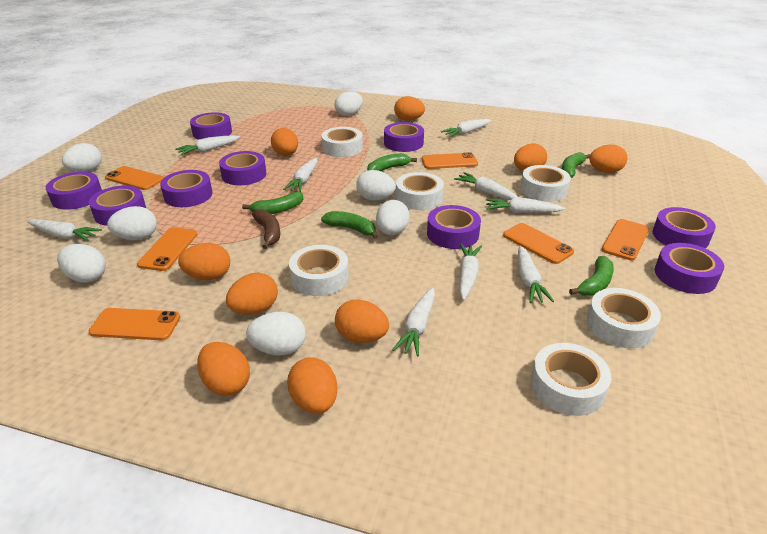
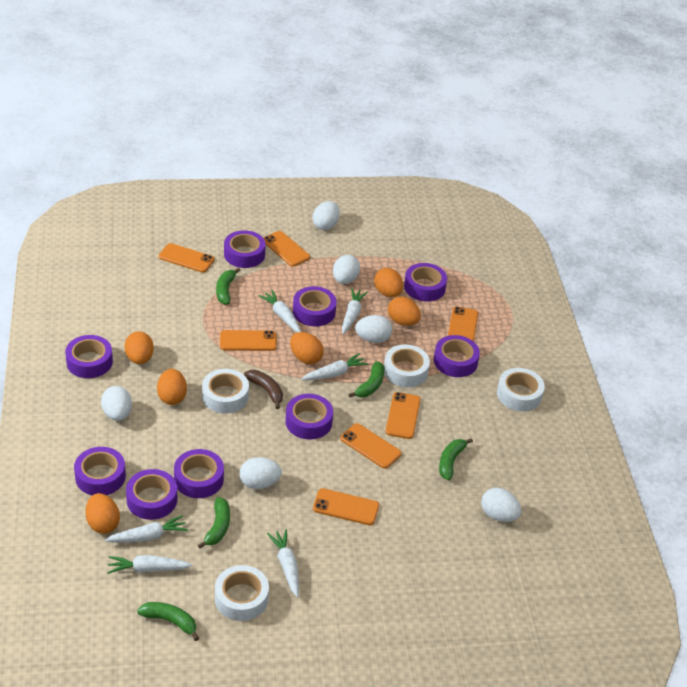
orange egg: 9 -> 6
orange phone: 6 -> 7
white carrot: 9 -> 6
white egg: 7 -> 6
white tape: 6 -> 4

